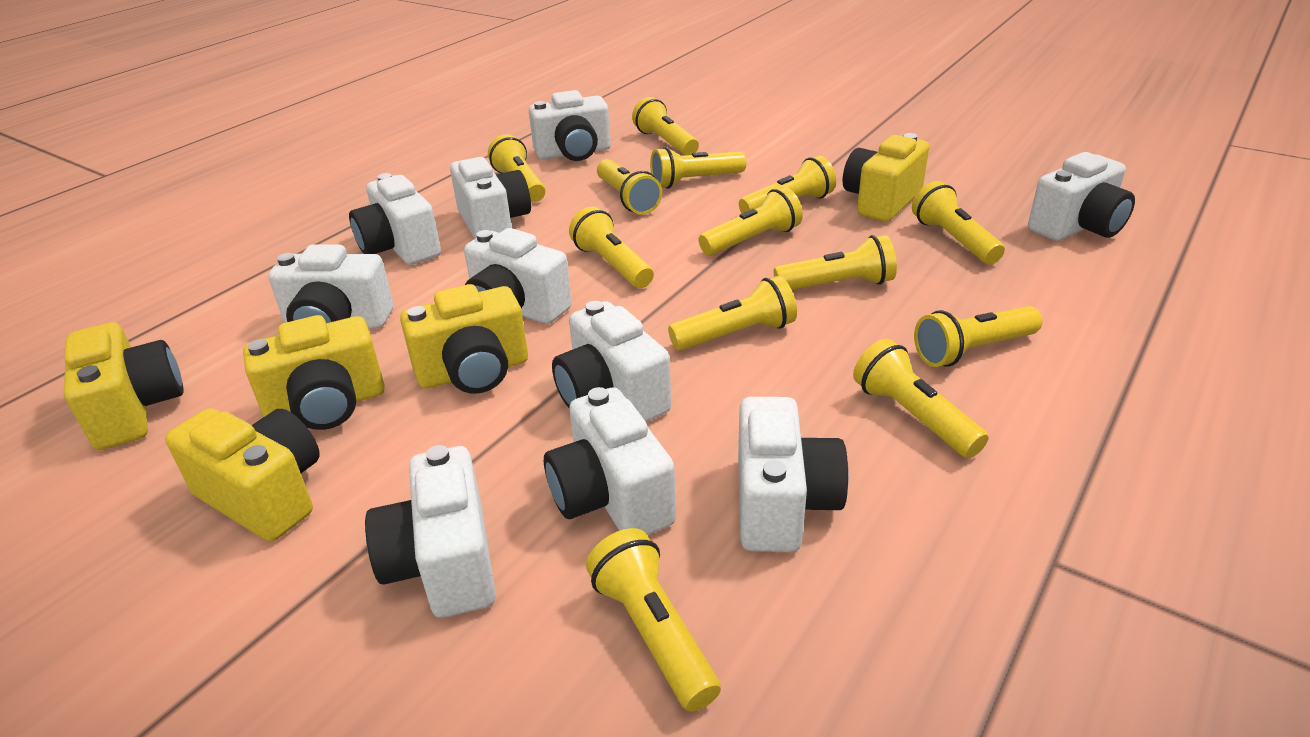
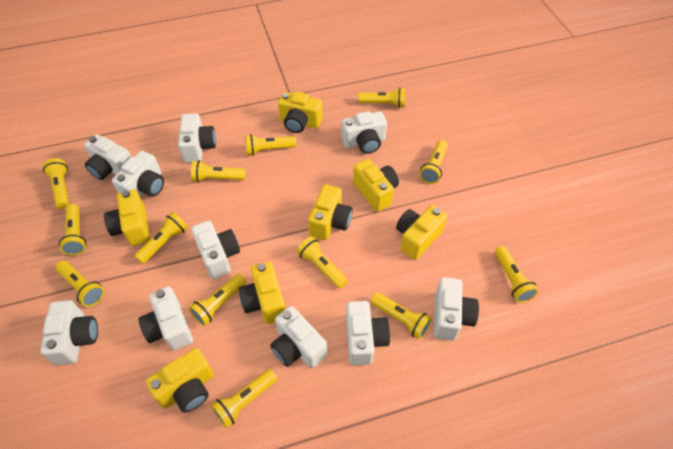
yellow camera: 5 -> 7

